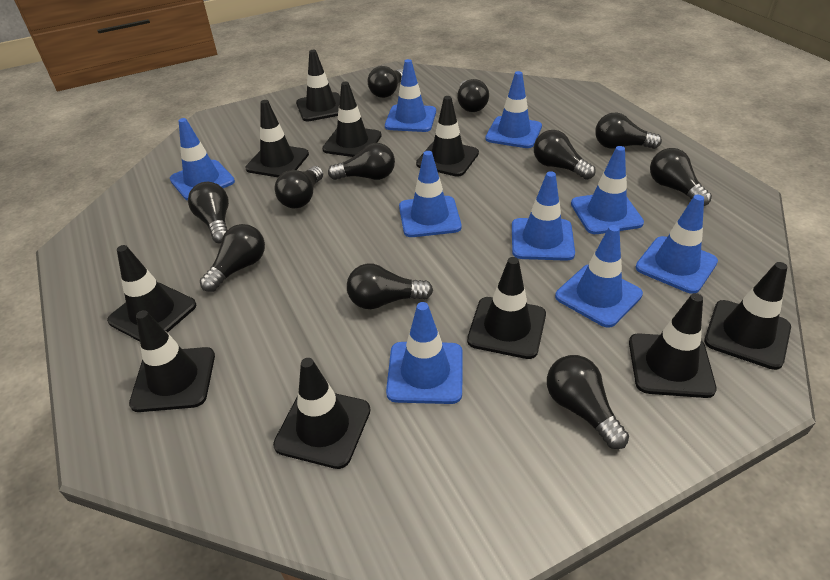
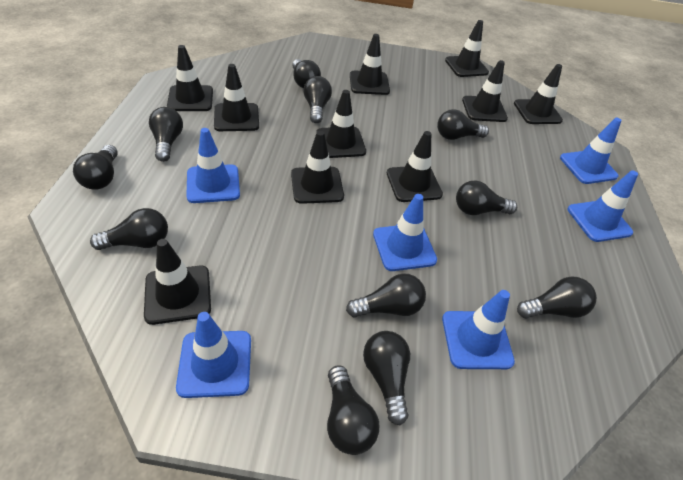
blue traffic cone: 9 -> 6

